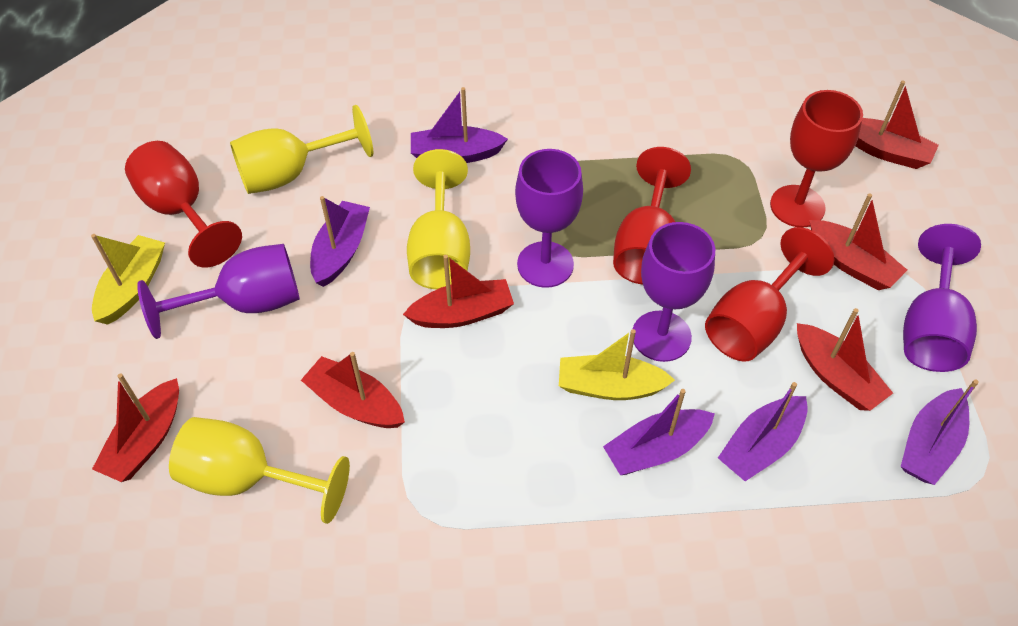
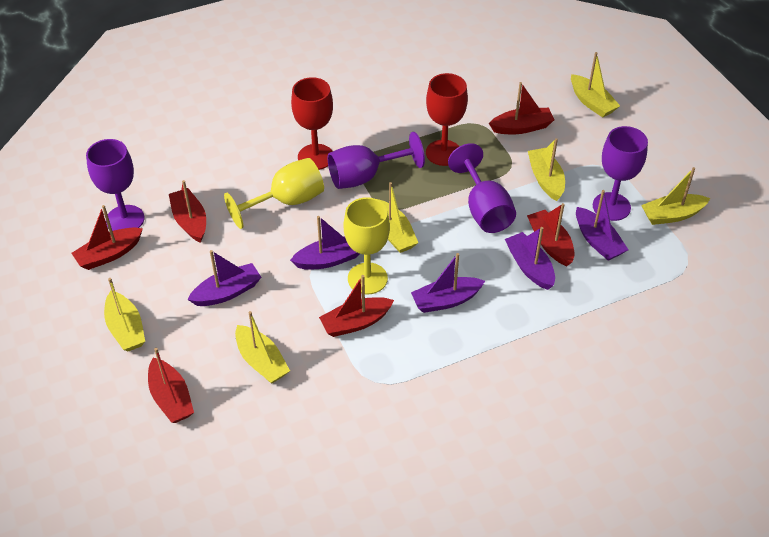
red goblet: 4 -> 2
yellow boat: 2 -> 6
yellow goblet: 3 -> 2

